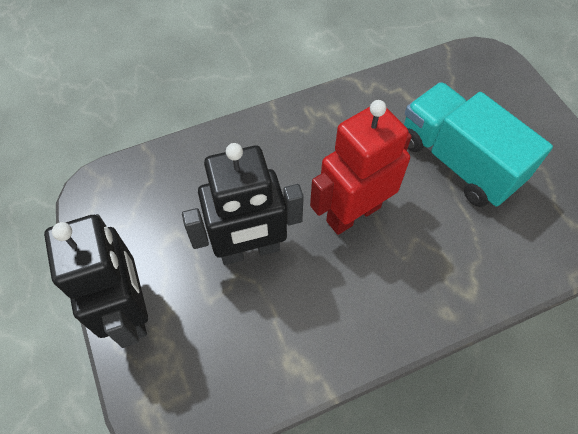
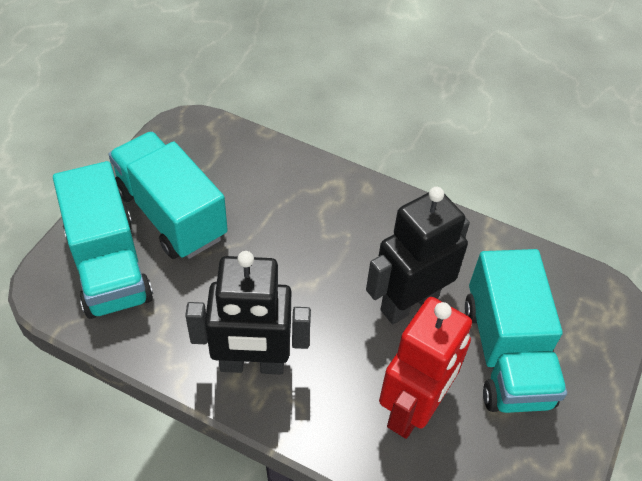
turquoise truck: 1 -> 3

